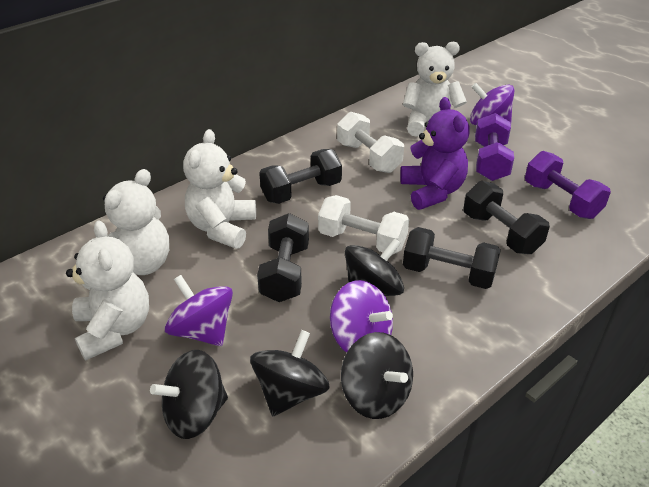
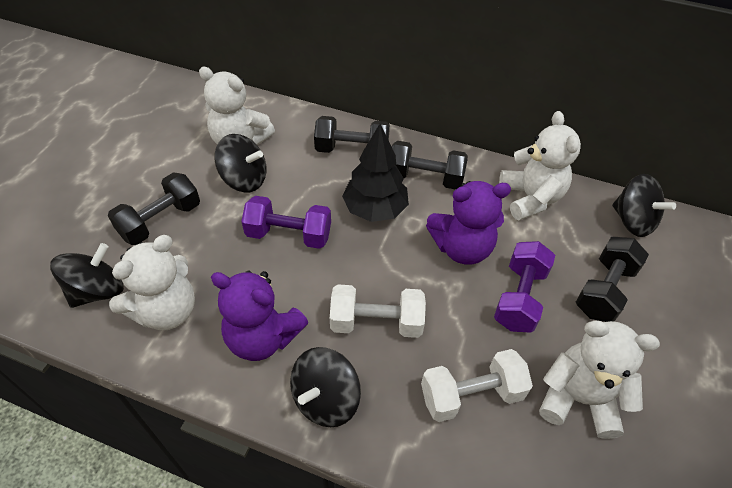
black tree: 0 -> 1
purple spinning top: 3 -> 0
purple teddy bear: 1 -> 2

